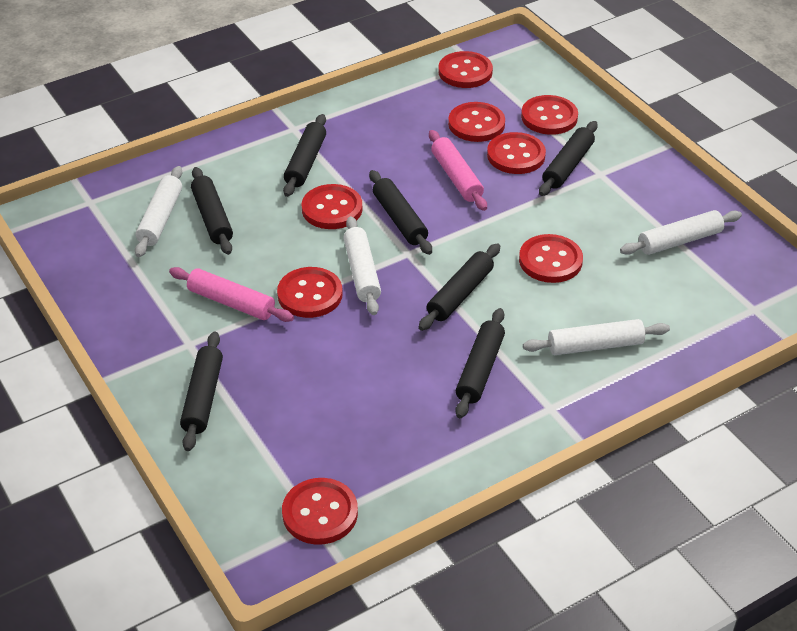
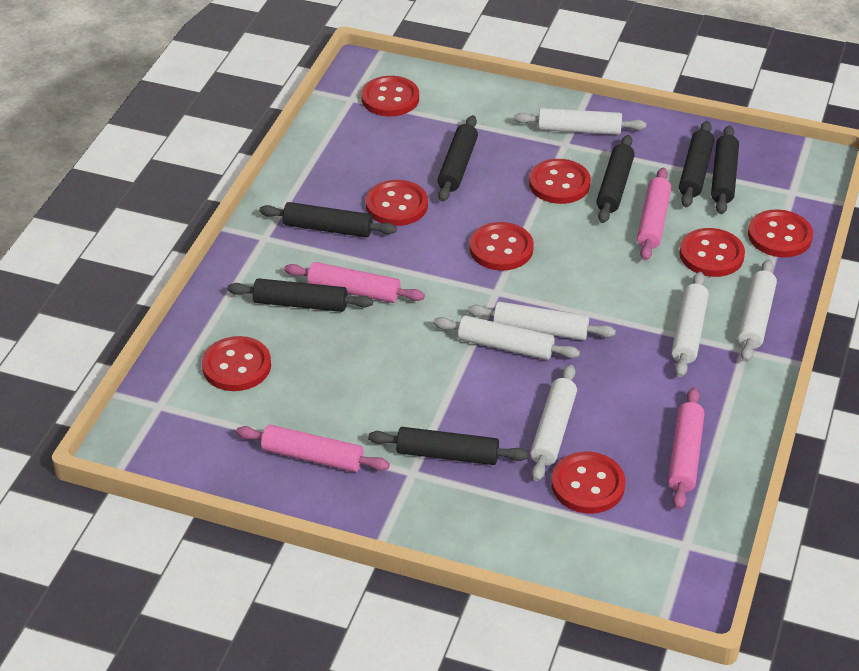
pink rolling pin: 2 -> 4
white rolling pin: 4 -> 6

